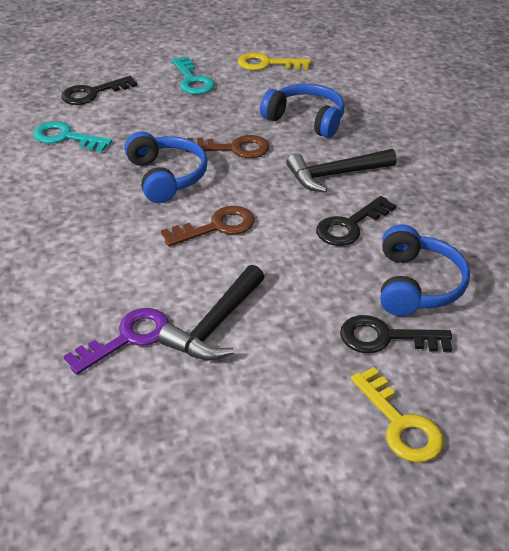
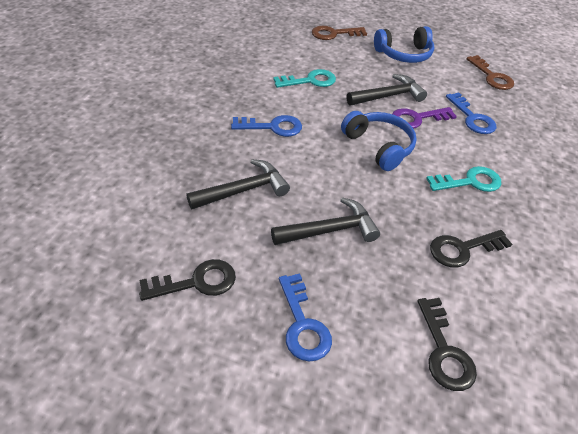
black hammer: 2 -> 3
blue headphones: 3 -> 2
blue key: 0 -> 3
yellow key: 2 -> 0

